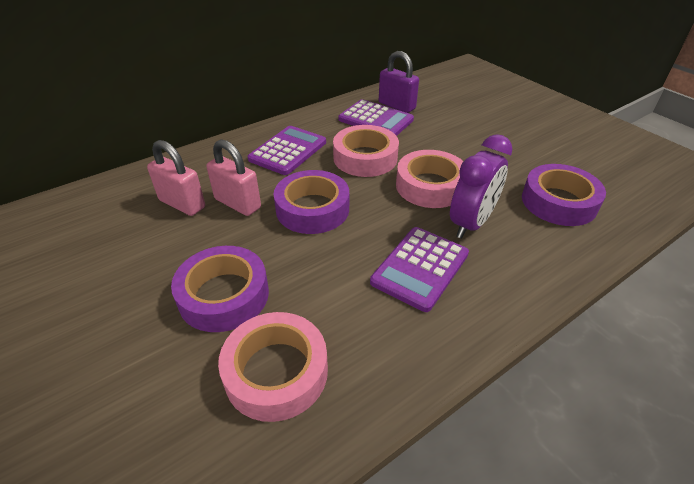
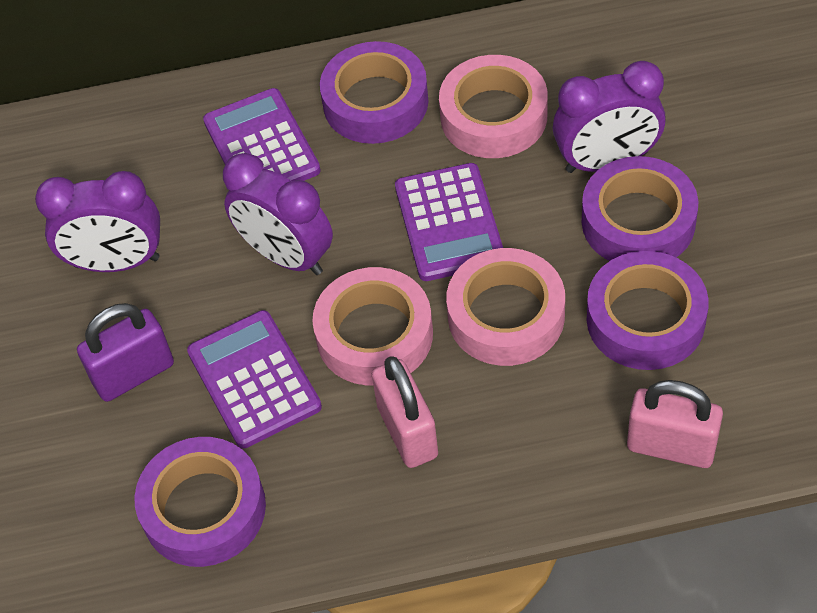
purple clock: 1 -> 3
purple tape: 3 -> 4

